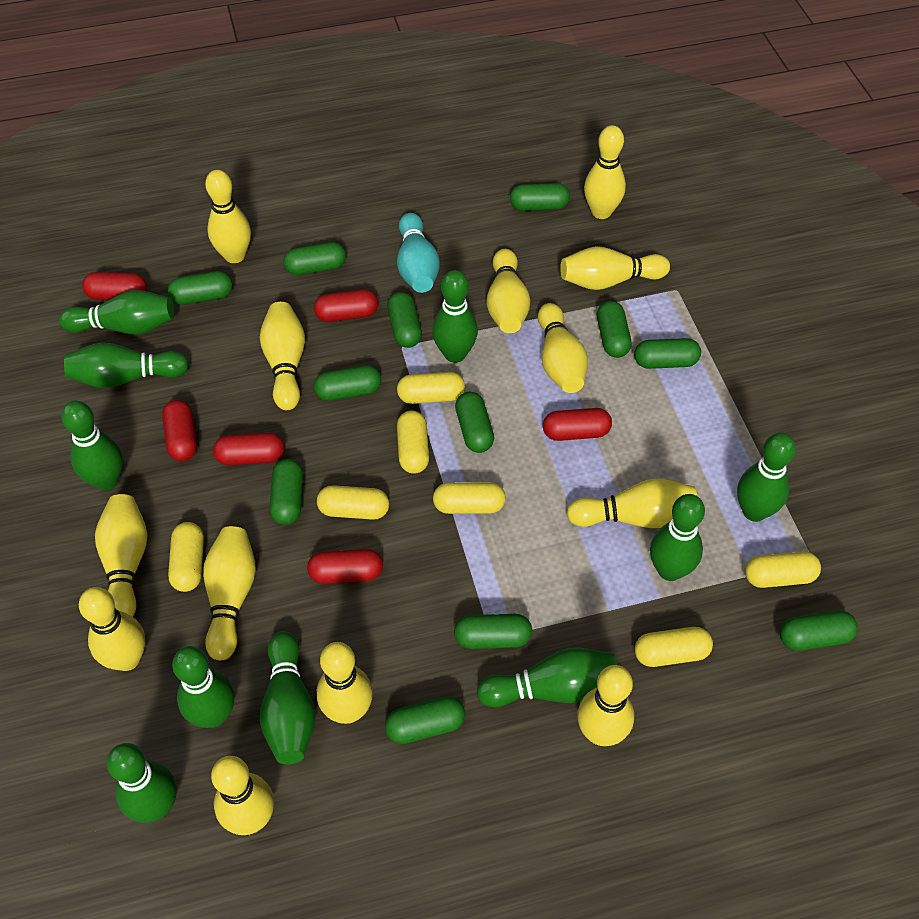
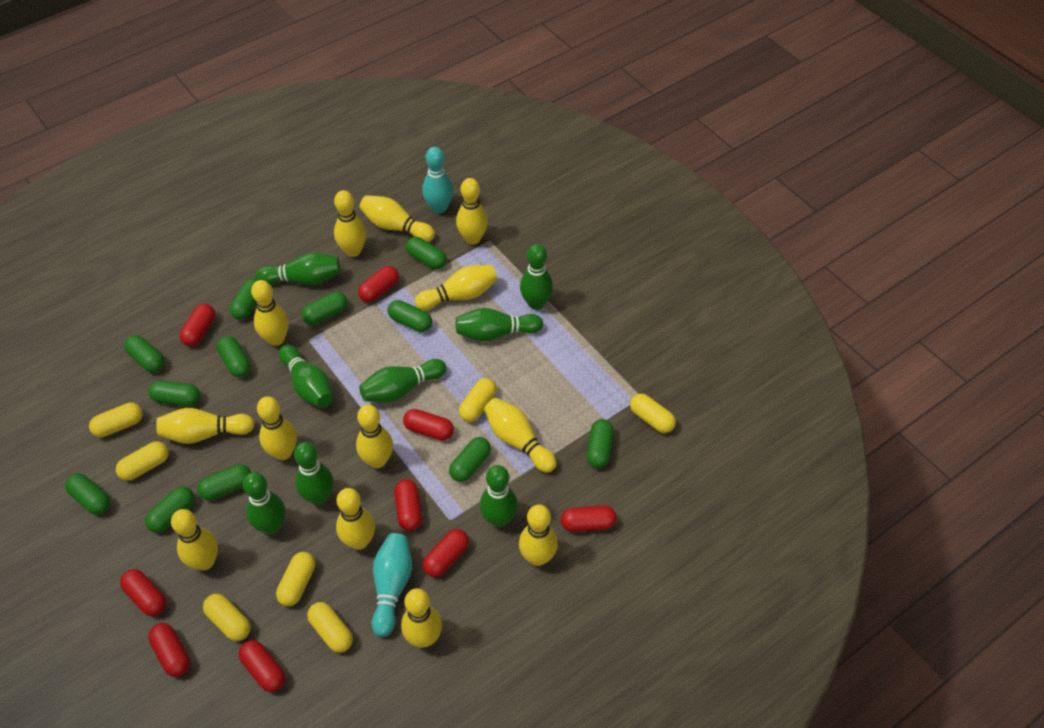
green bowling pin: 10 -> 8
red capsule: 6 -> 9
turquoise bowling pin: 1 -> 2

